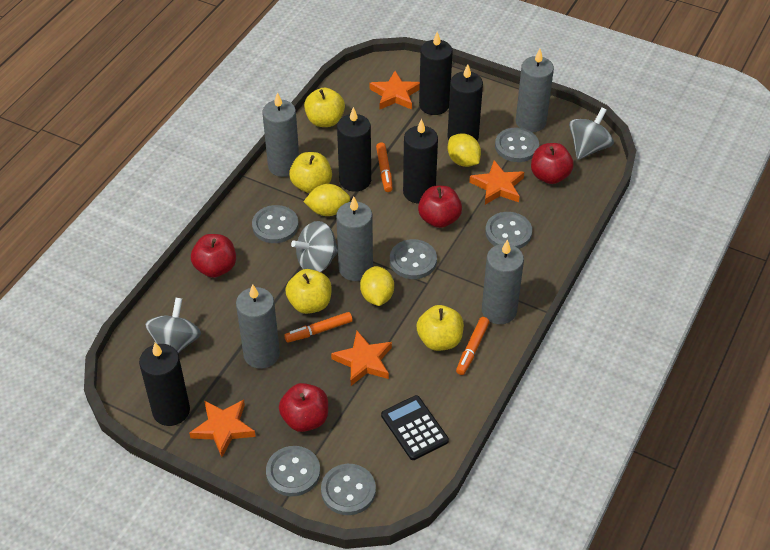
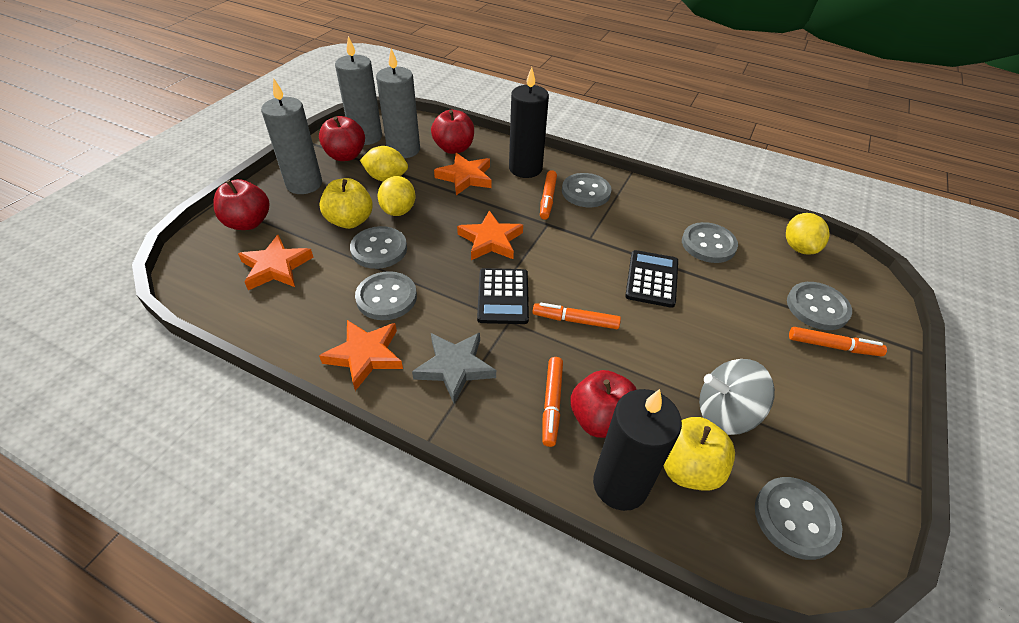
black calculator: 1 -> 2
black candle: 5 -> 2
grey candle: 5 -> 3
grey spinning top: 3 -> 1
grey star: 0 -> 1
orange marker: 3 -> 4
yellow apple: 4 -> 2

